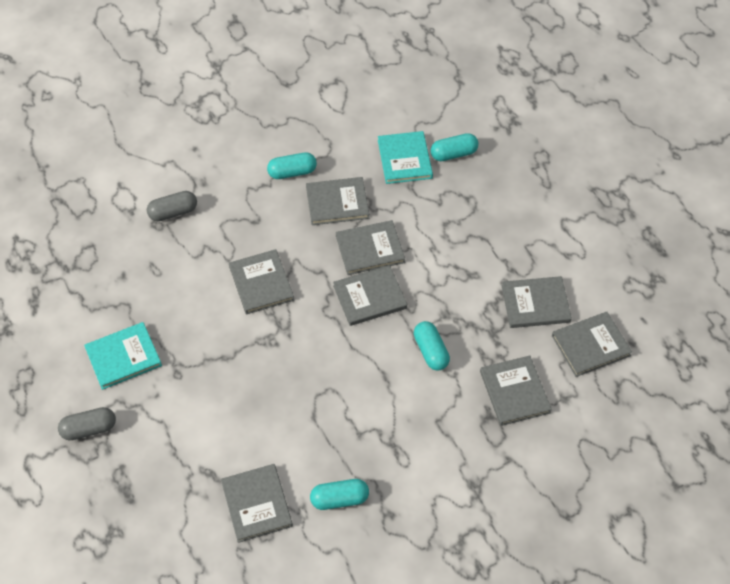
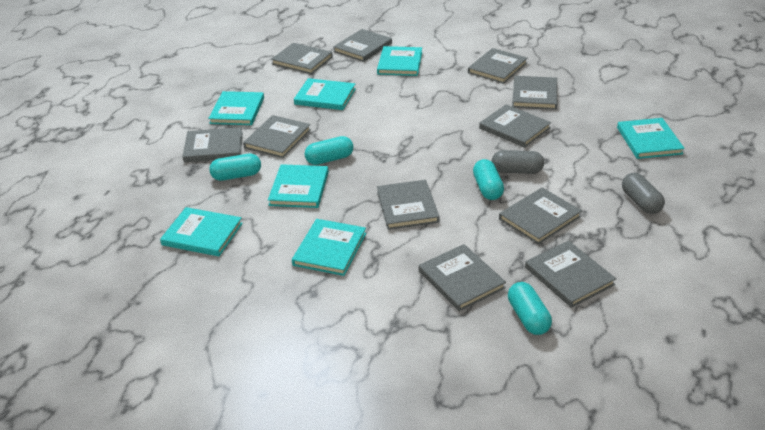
grey book: 8 -> 11
turquoise book: 2 -> 7

